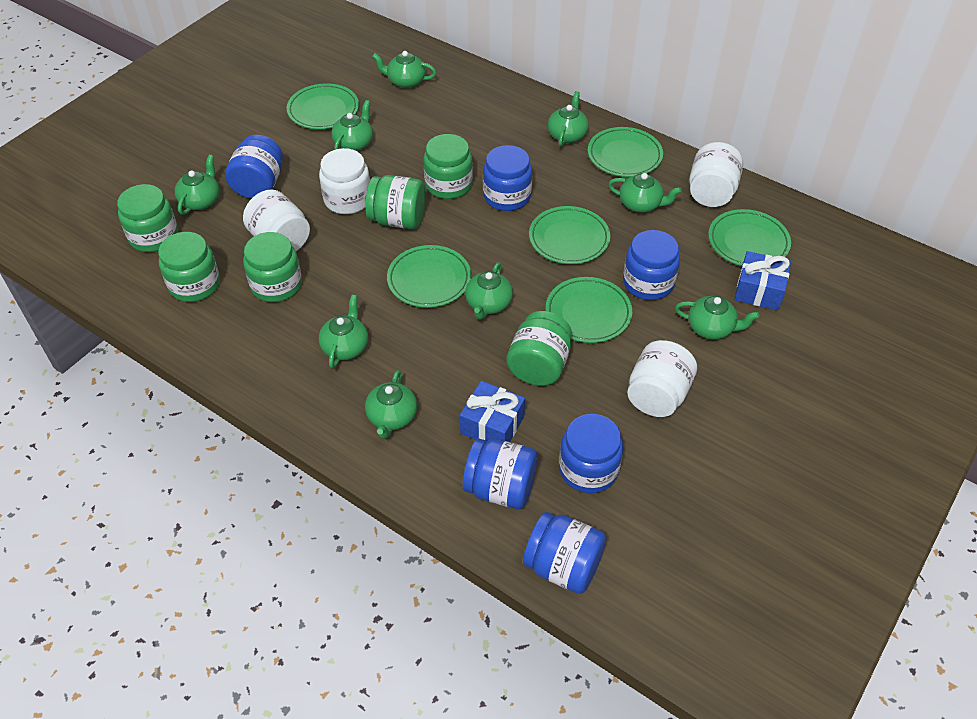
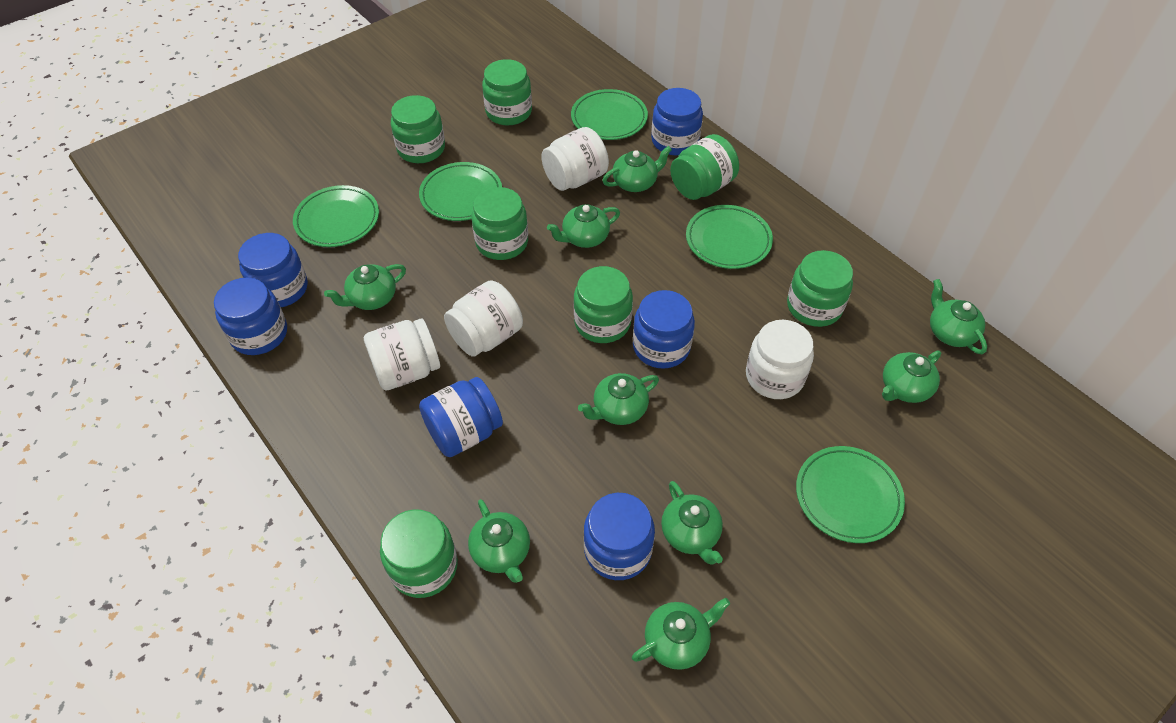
blue gift: 2 -> 0
green jar: 6 -> 7
green plate: 6 -> 5

